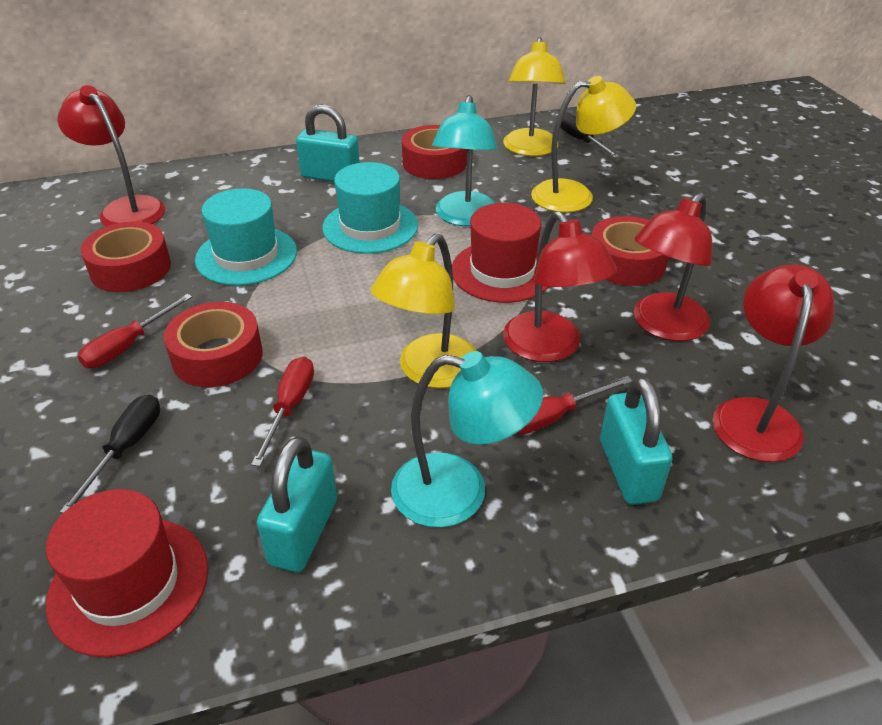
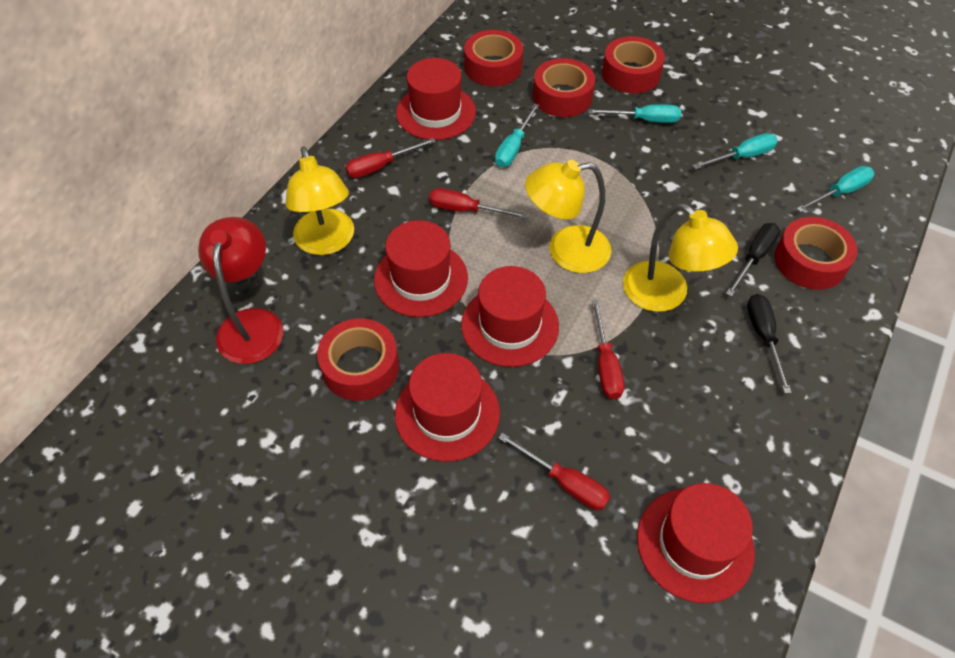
red hat: 2 -> 5
red lamp: 4 -> 1
red screwdriver: 3 -> 4
red tape: 4 -> 5
turquoise hat: 2 -> 0
turquoise lamp: 2 -> 0
turquoise padlock: 3 -> 0
turquoise screwdriver: 0 -> 4

